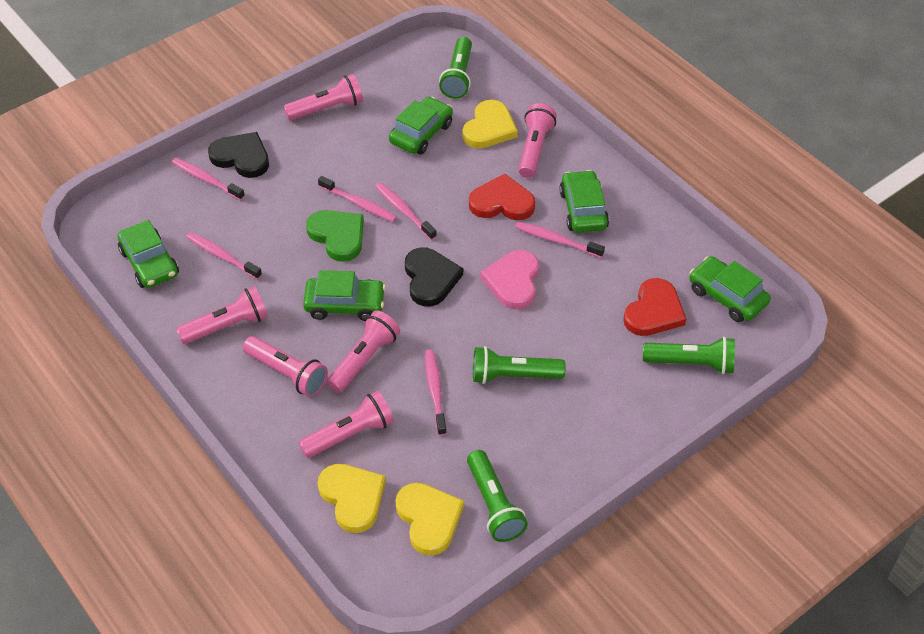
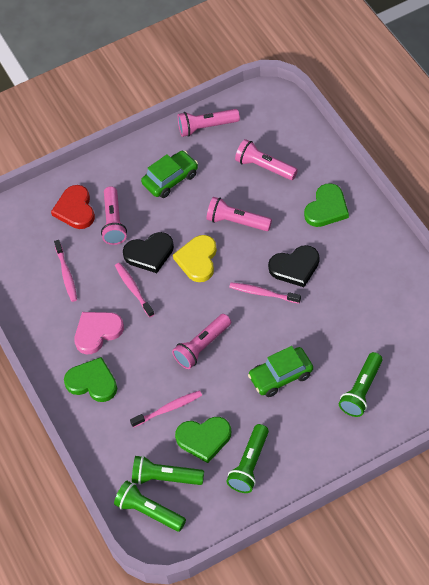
green car: 5 -> 2
green heart: 1 -> 3
pink flashlight: 6 -> 5
pink toothbrush: 6 -> 4
red heart: 2 -> 1
yellow heart: 3 -> 1

